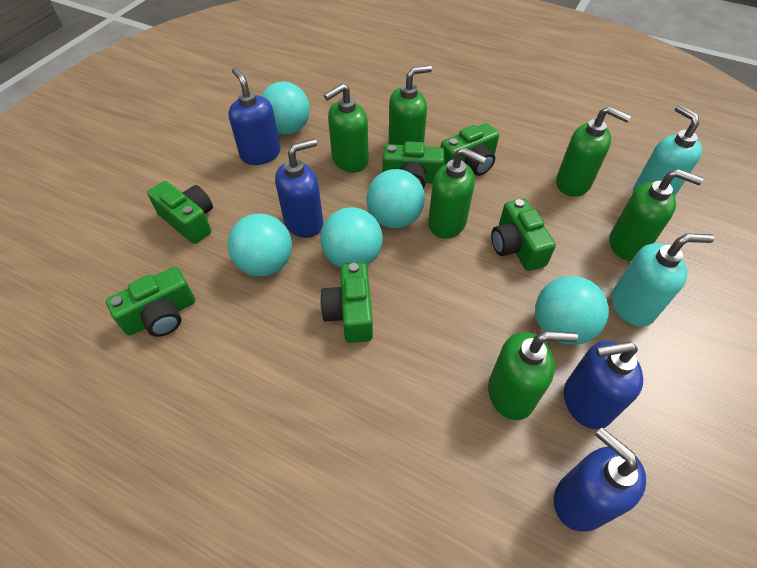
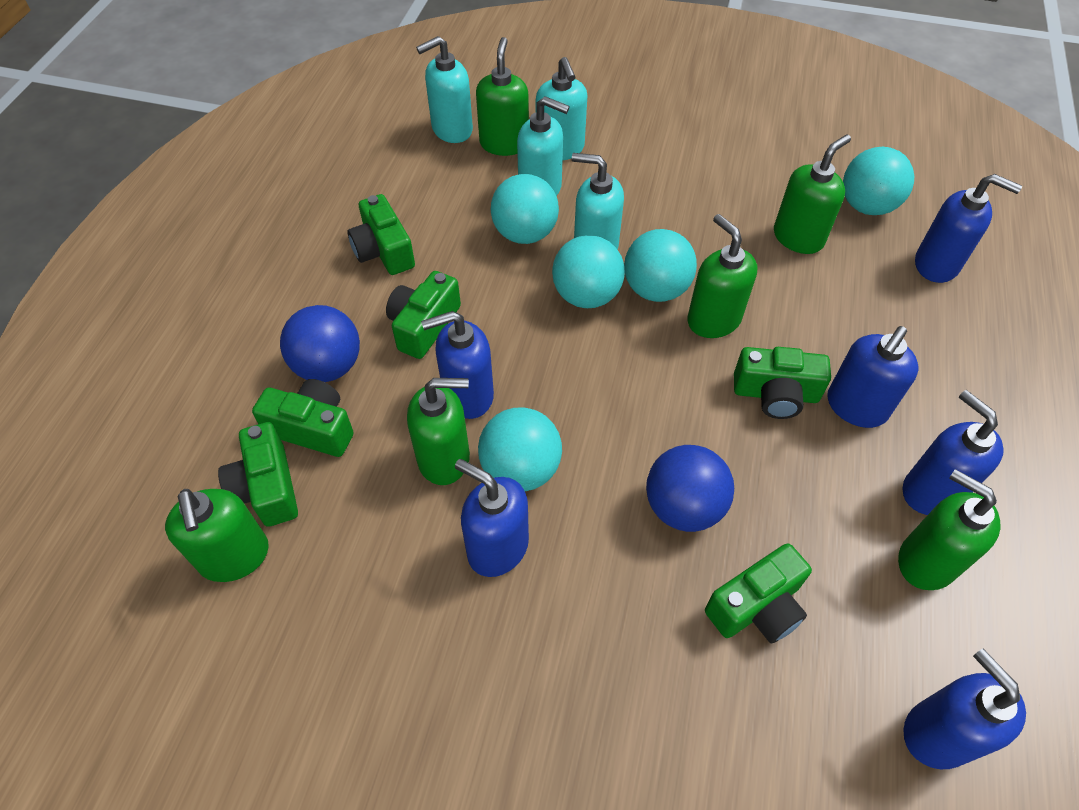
blue ball: 0 -> 2
blue soap dispenser: 4 -> 6
turquoise soap dispenser: 2 -> 4

